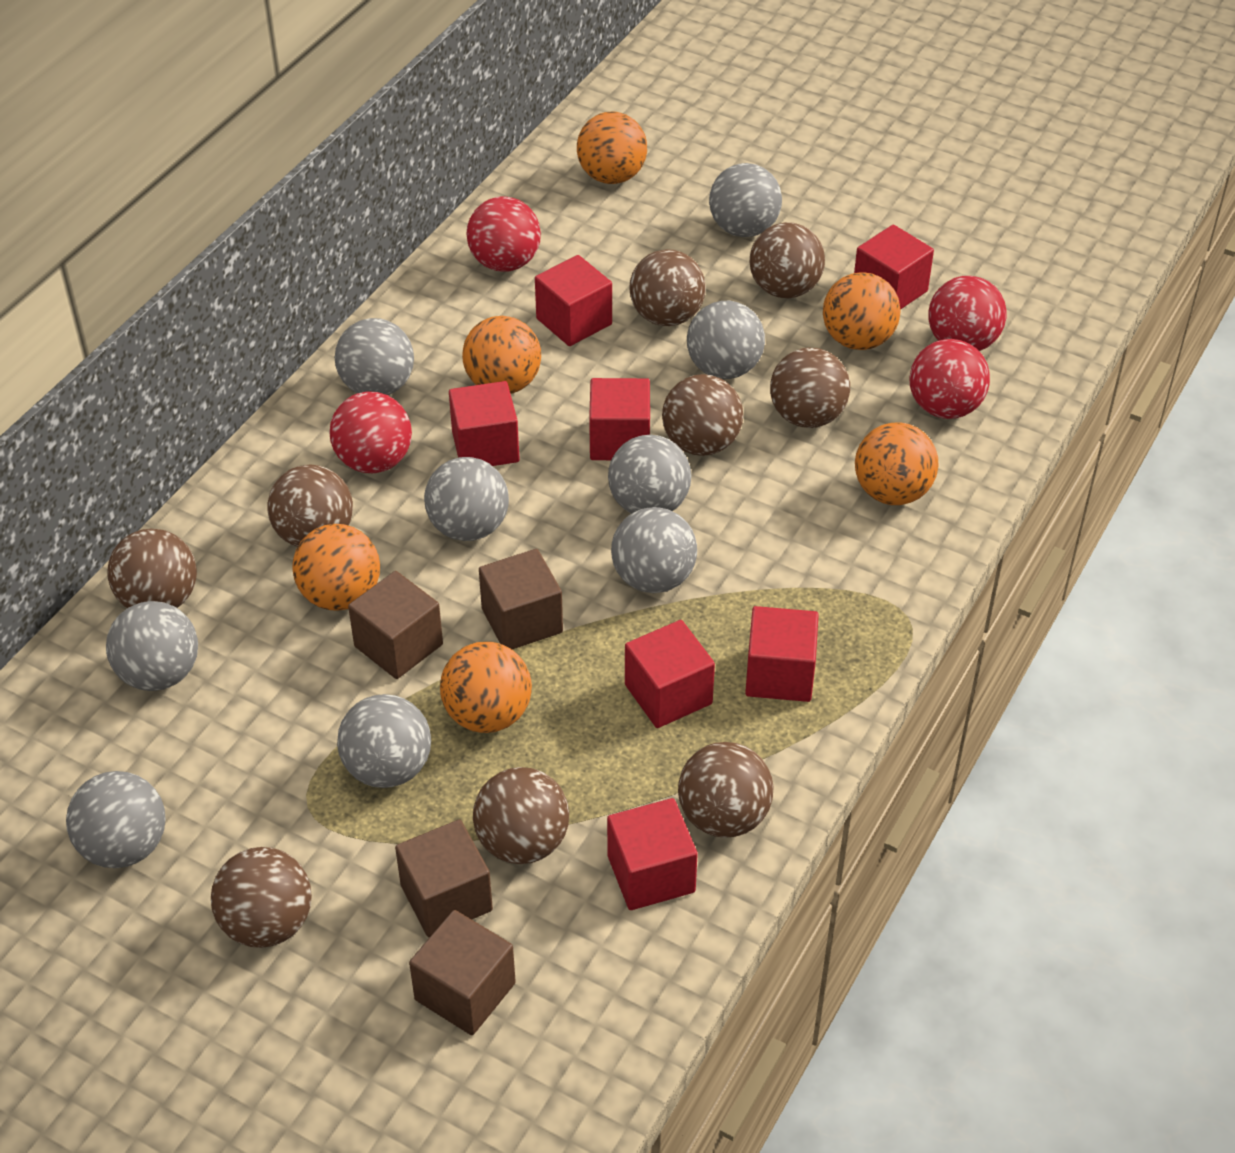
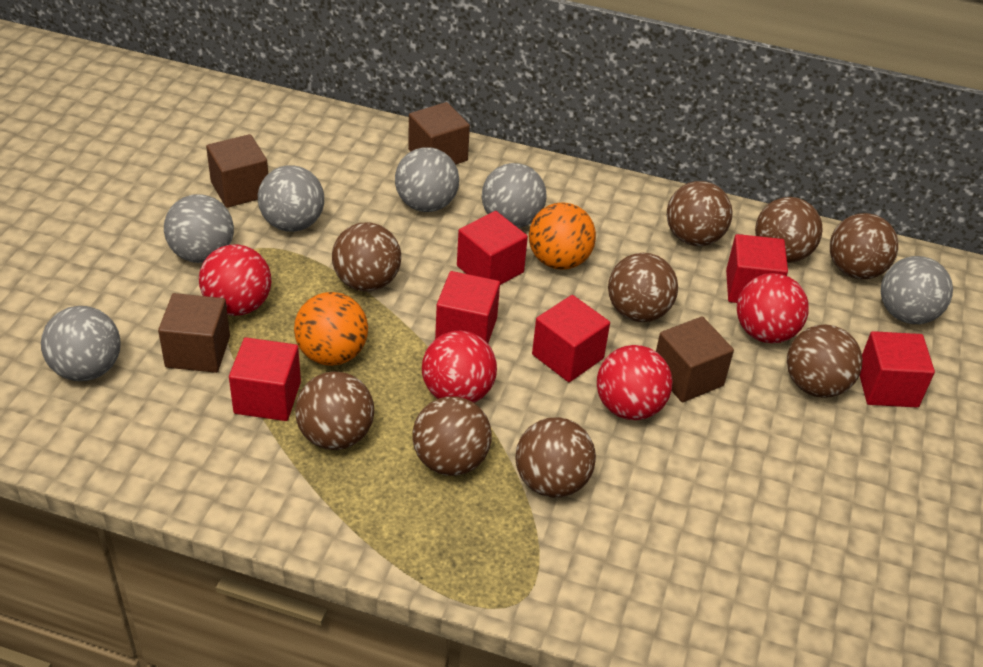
grey ball: 9 -> 6
orange ball: 6 -> 2
red cube: 7 -> 6

